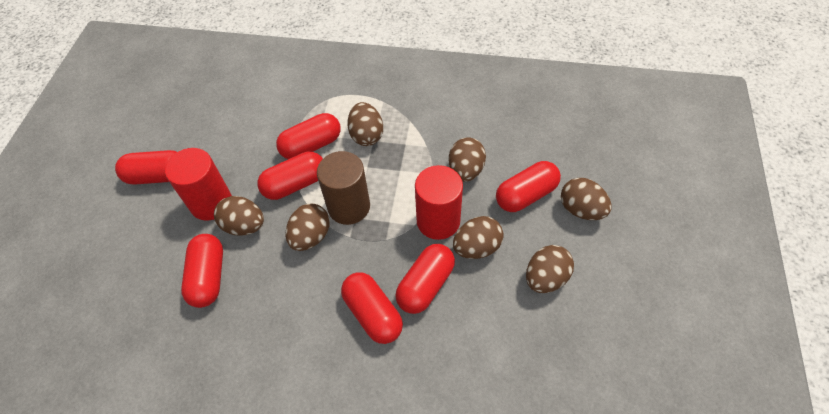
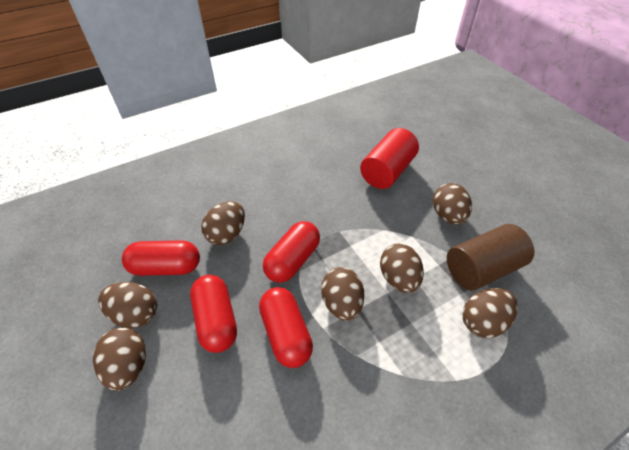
red capsule: 7 -> 4
red cylinder: 2 -> 1

